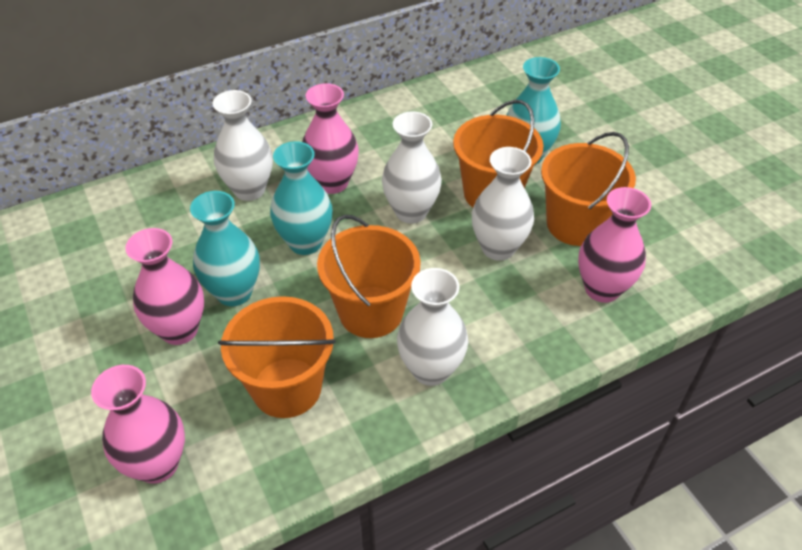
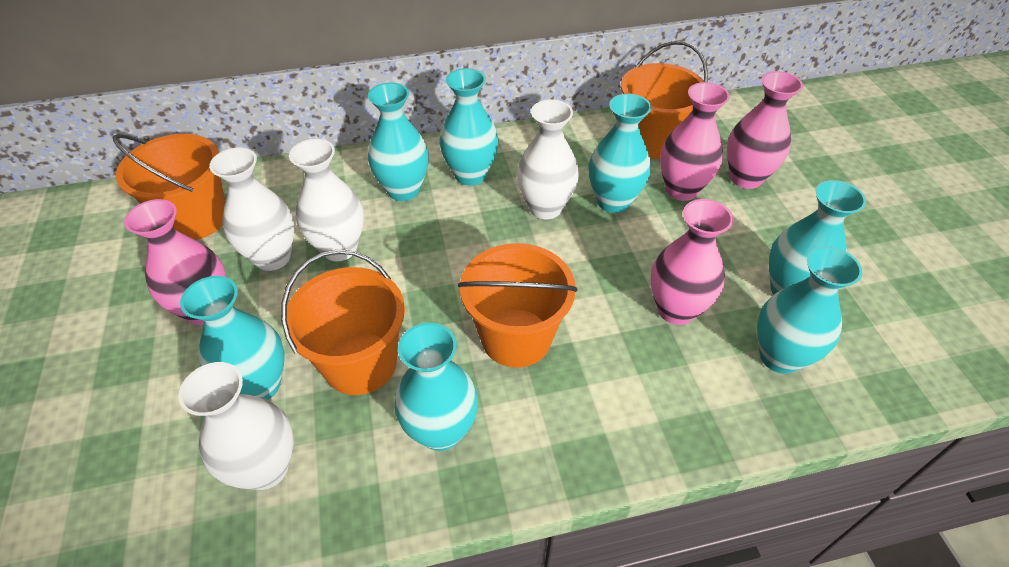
turquoise vase: 3 -> 7

